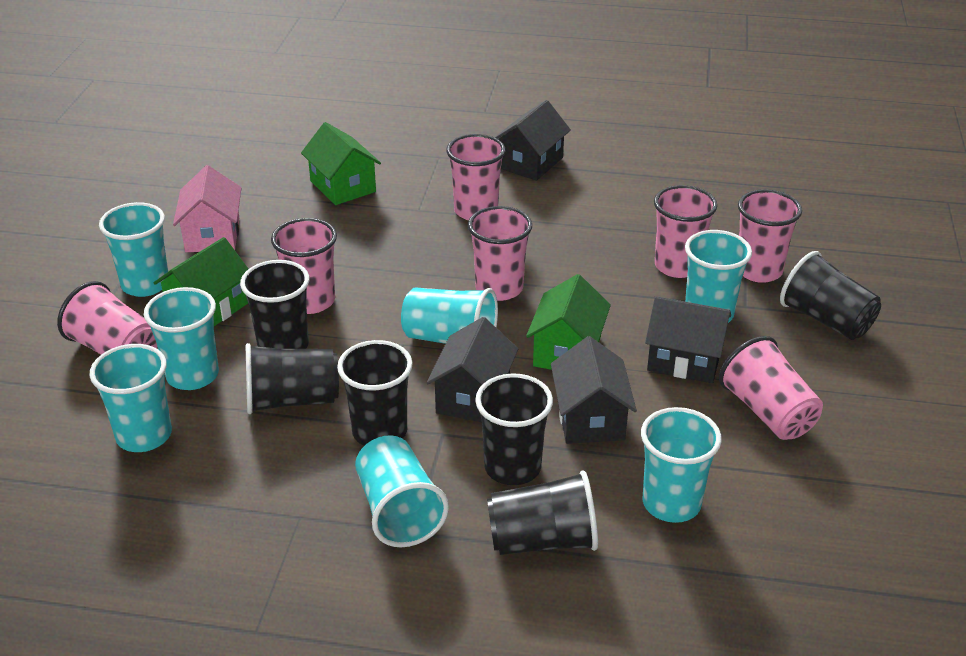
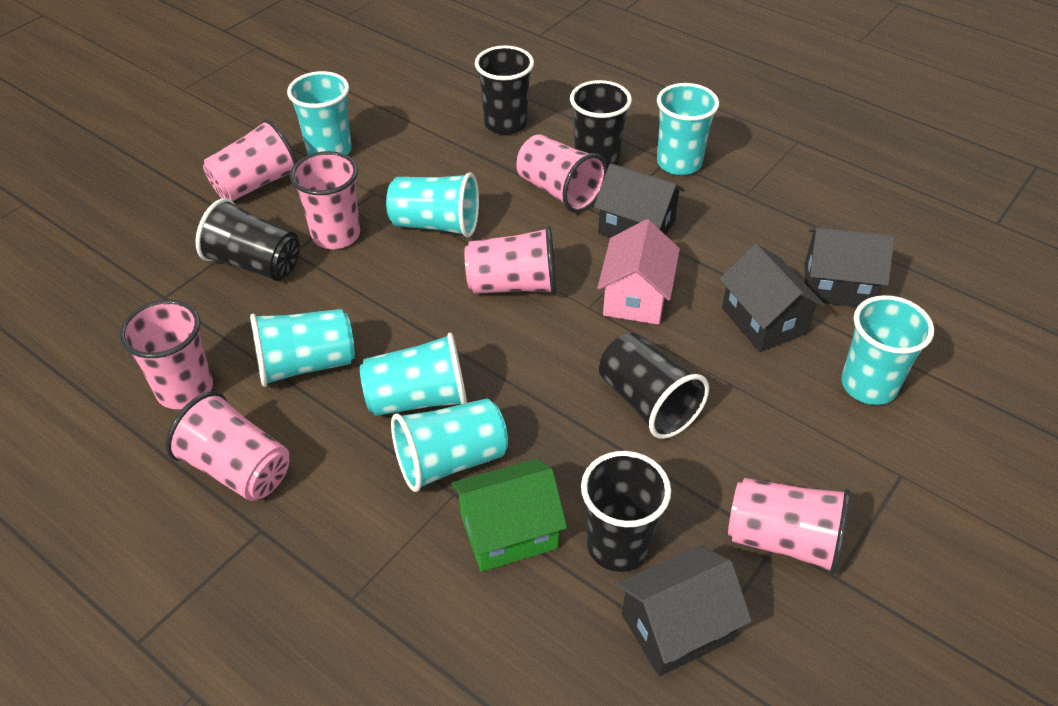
black cup: 6 -> 5
green house: 3 -> 1

